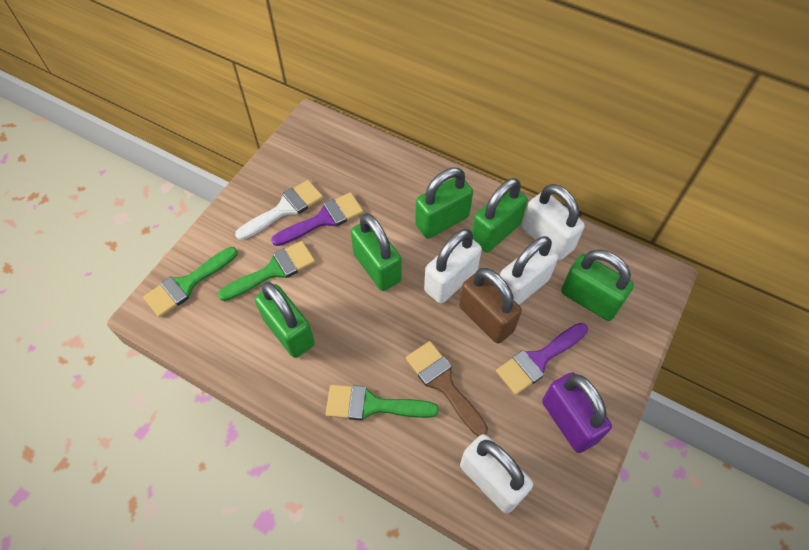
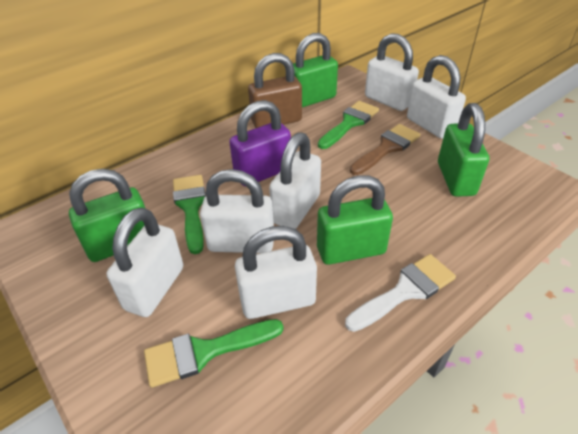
green padlock: 5 -> 4
purple brush: 2 -> 0
white padlock: 4 -> 6

